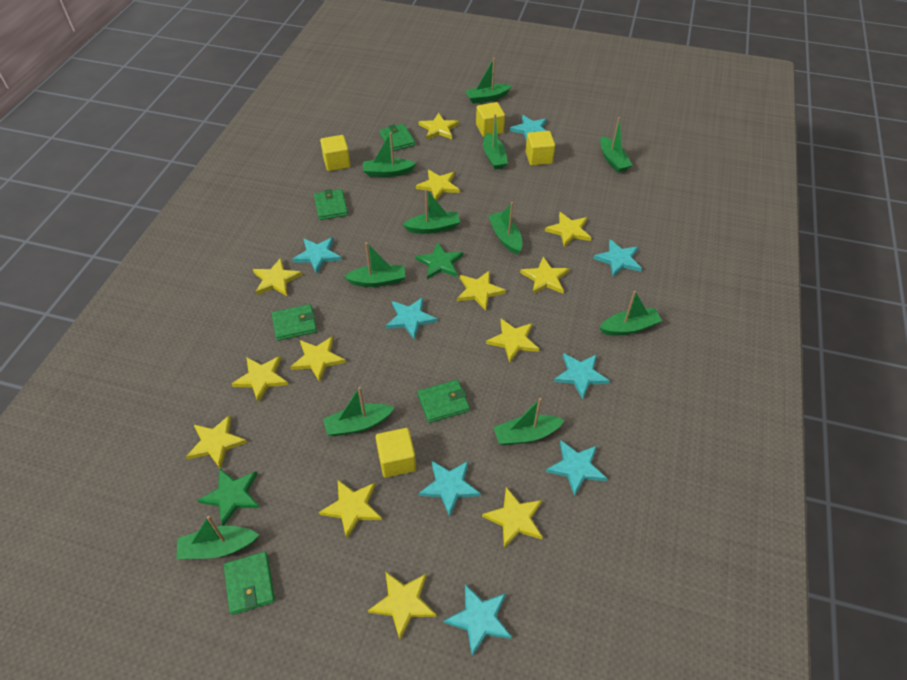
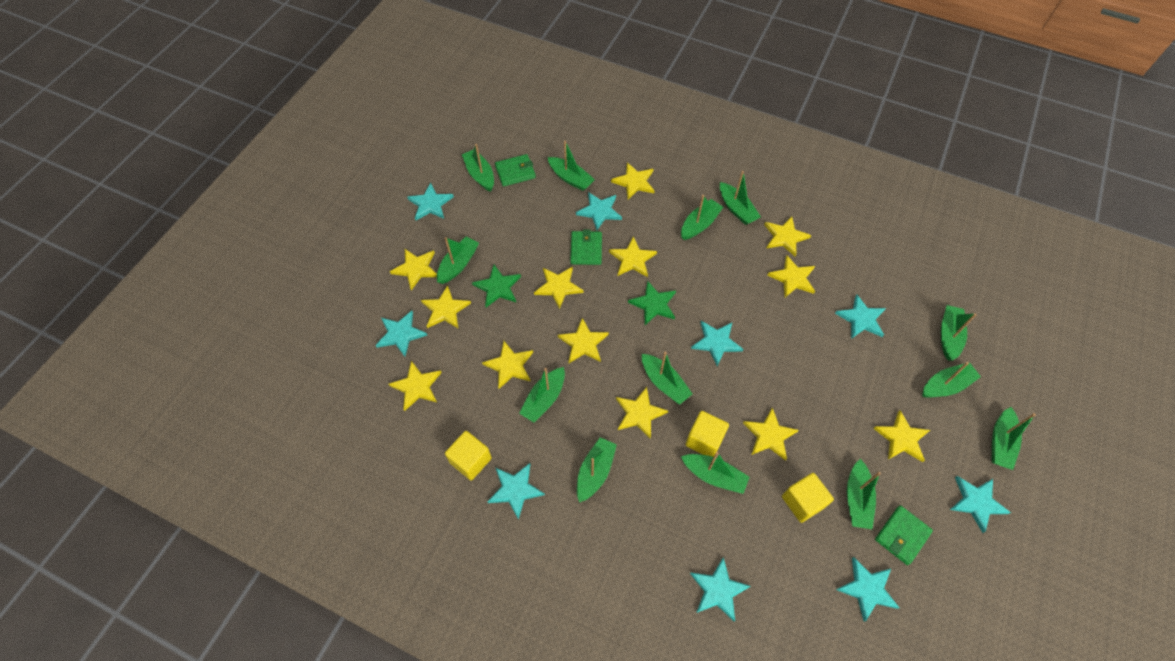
green boat: 11 -> 13
green wallet: 5 -> 3
turquoise star: 8 -> 9
yellow cube: 4 -> 3

